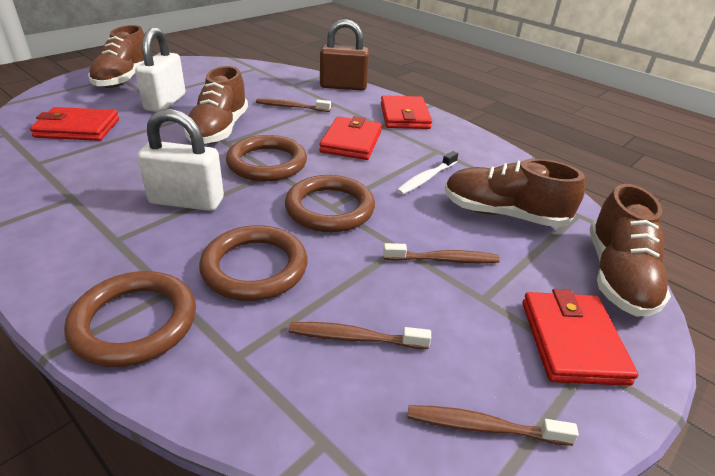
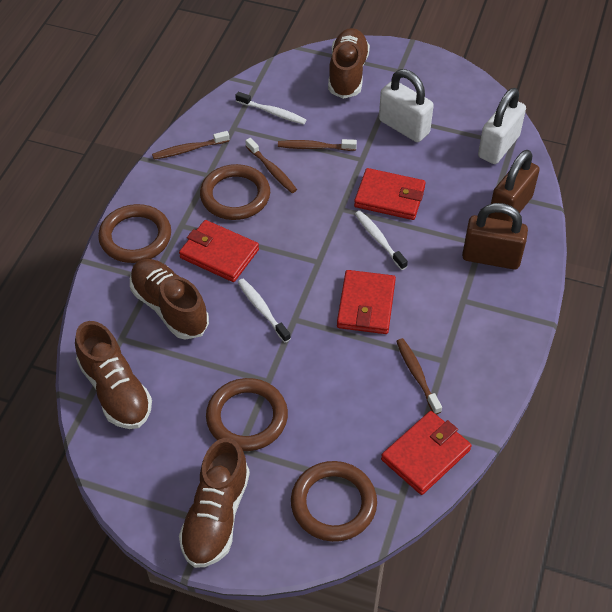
brown padlock: 1 -> 2
white toothbrush: 1 -> 3

